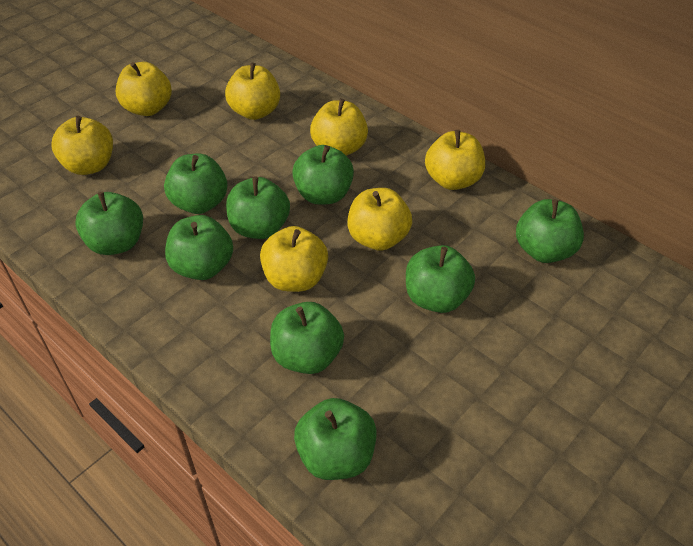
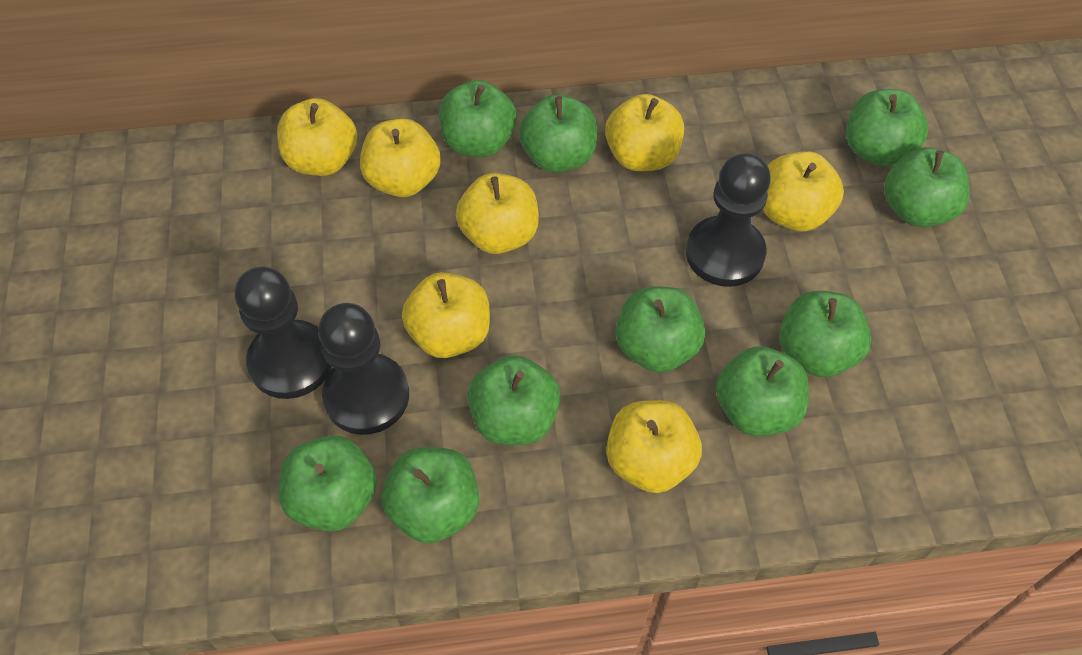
black pawn: 0 -> 3
green apple: 9 -> 10

